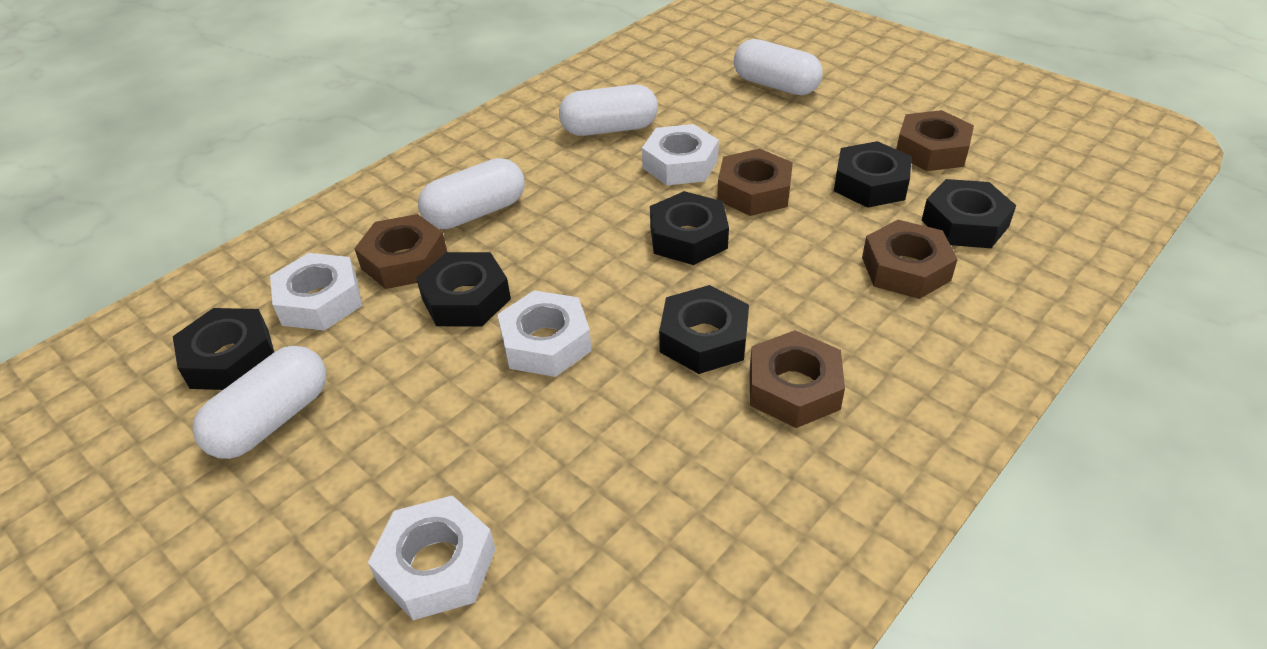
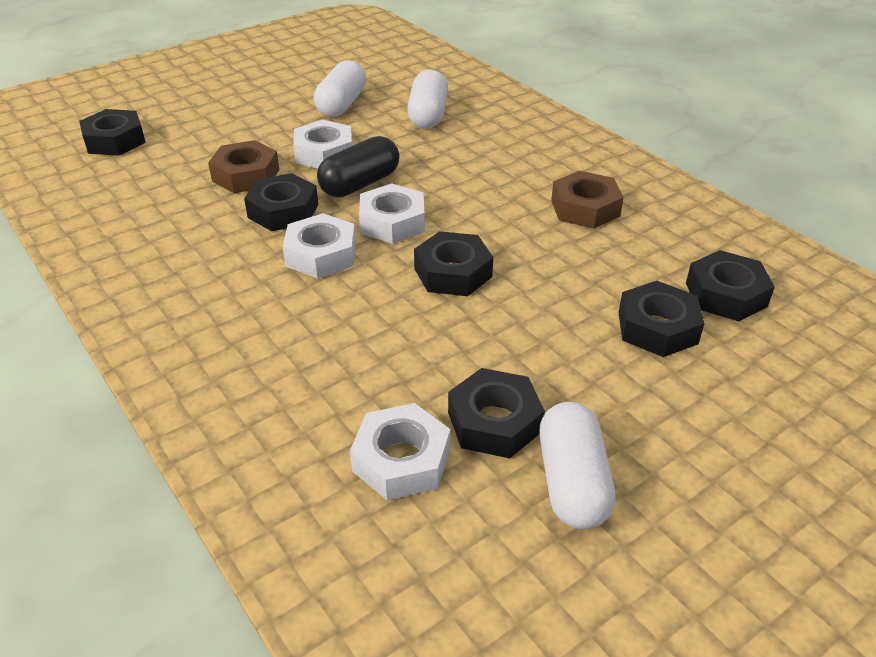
black capsule: 0 -> 1
brown nut: 5 -> 2
white capsule: 4 -> 3

